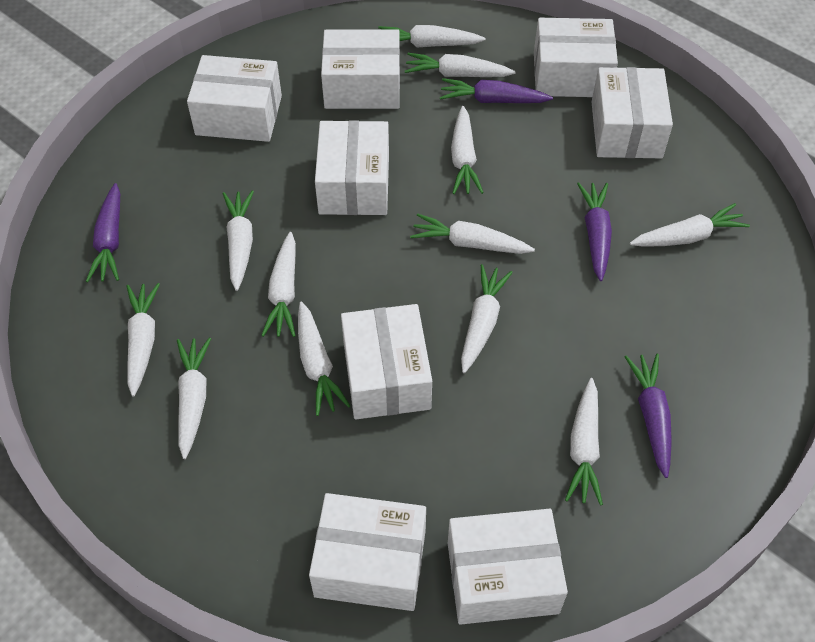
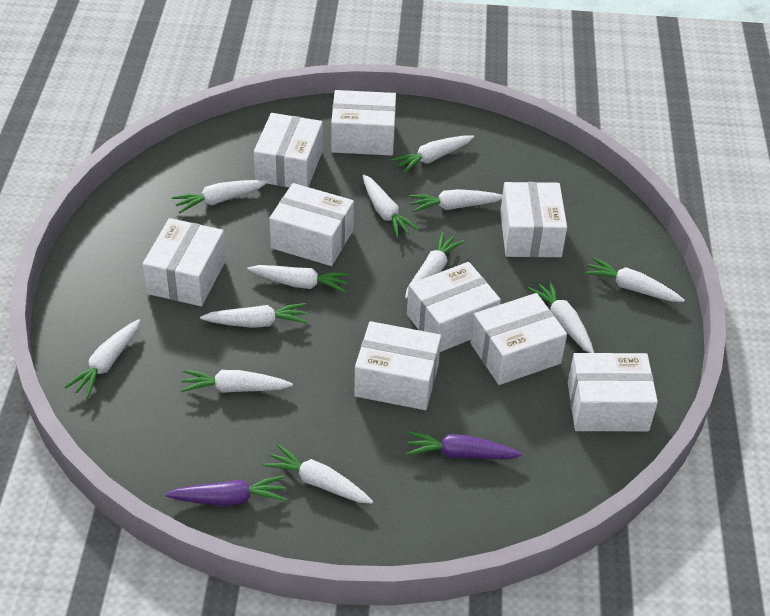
purple carrot: 4 -> 2
white box: 8 -> 9

